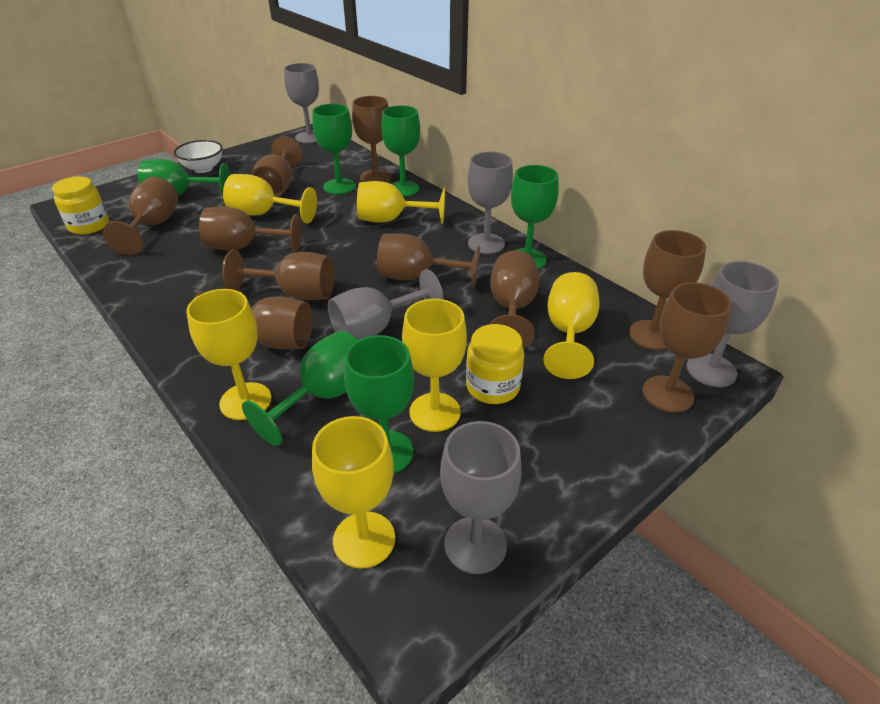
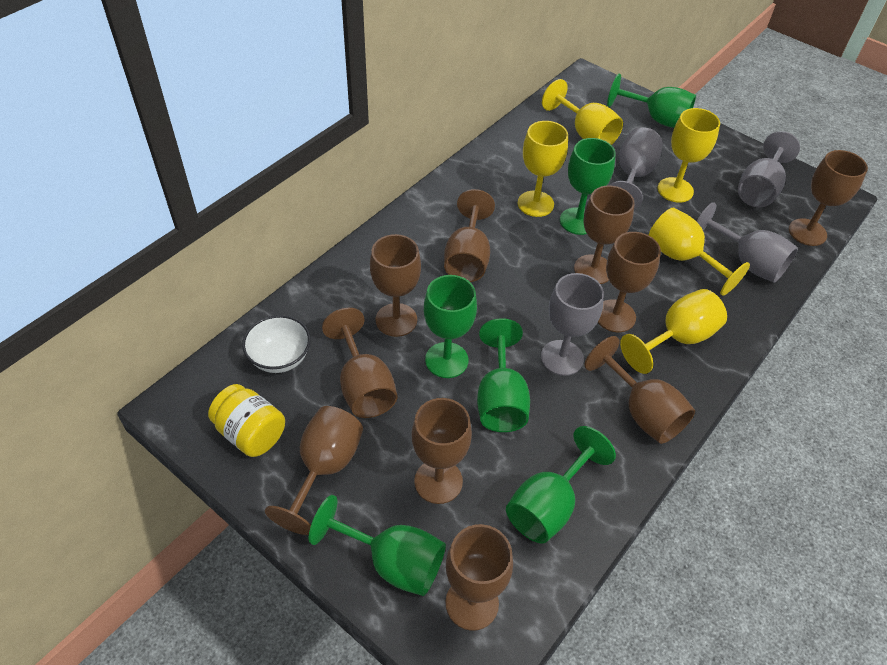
grey goblet: 5 -> 4
yellow goblet: 6 -> 5
yellow jar: 2 -> 1

